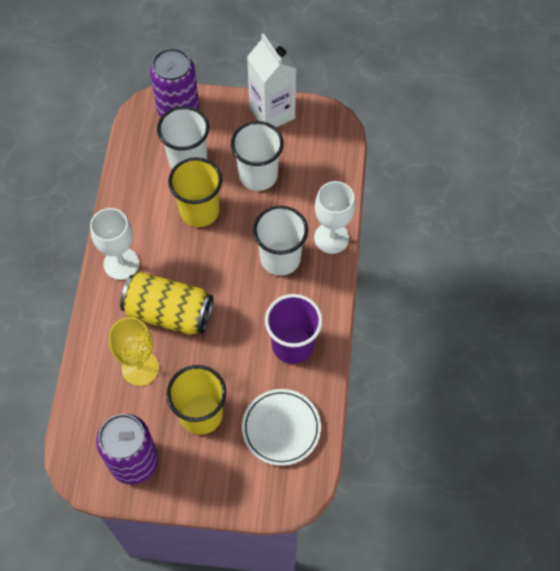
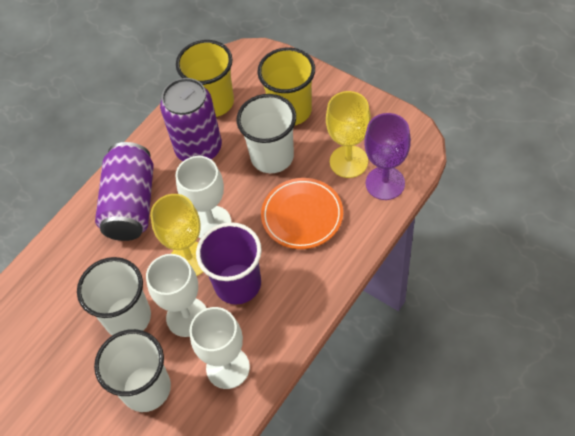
orange plate: 0 -> 1
purple goblet: 0 -> 1
white carton: 1 -> 0
white goblet: 2 -> 3
white plate: 1 -> 0
yellow can: 1 -> 0
yellow goblet: 1 -> 2

